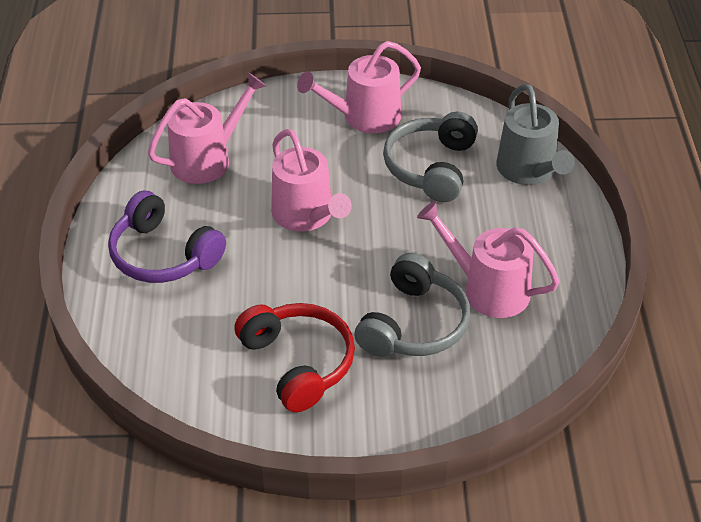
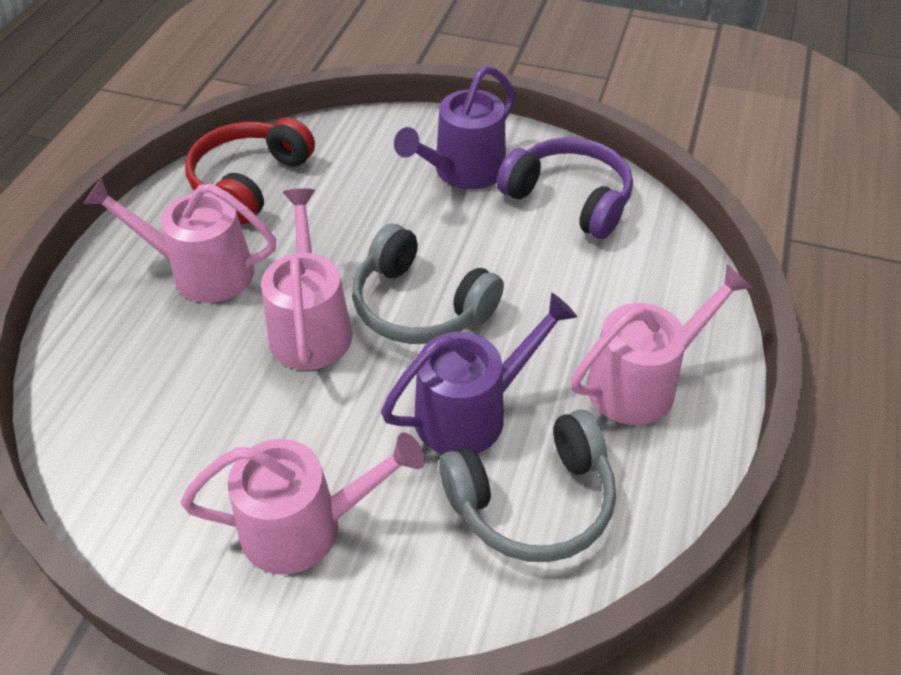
grey watering can: 1 -> 0
purple watering can: 0 -> 2

